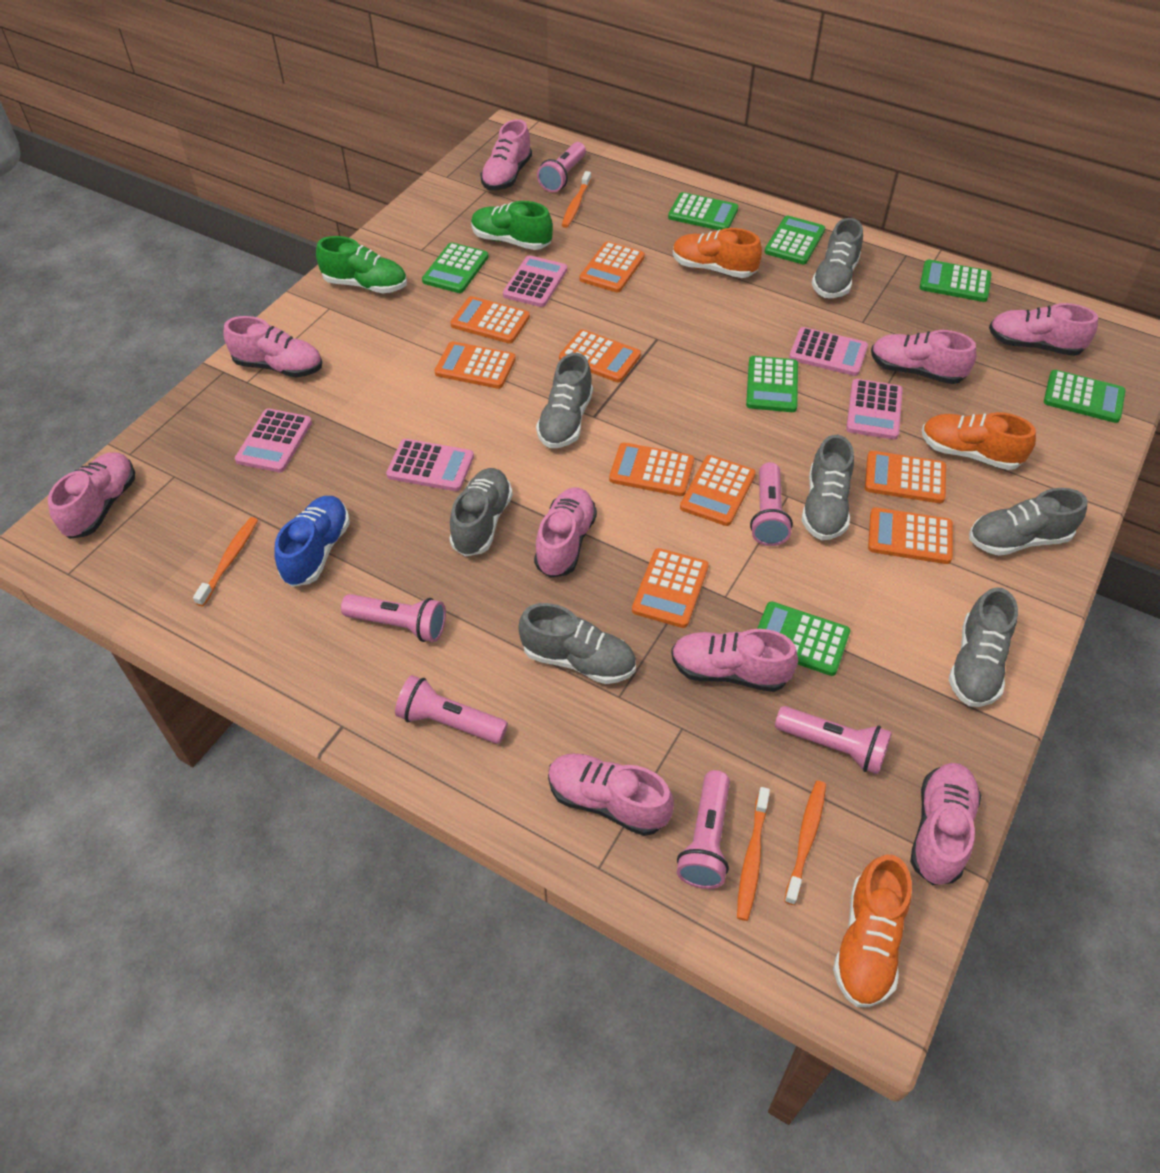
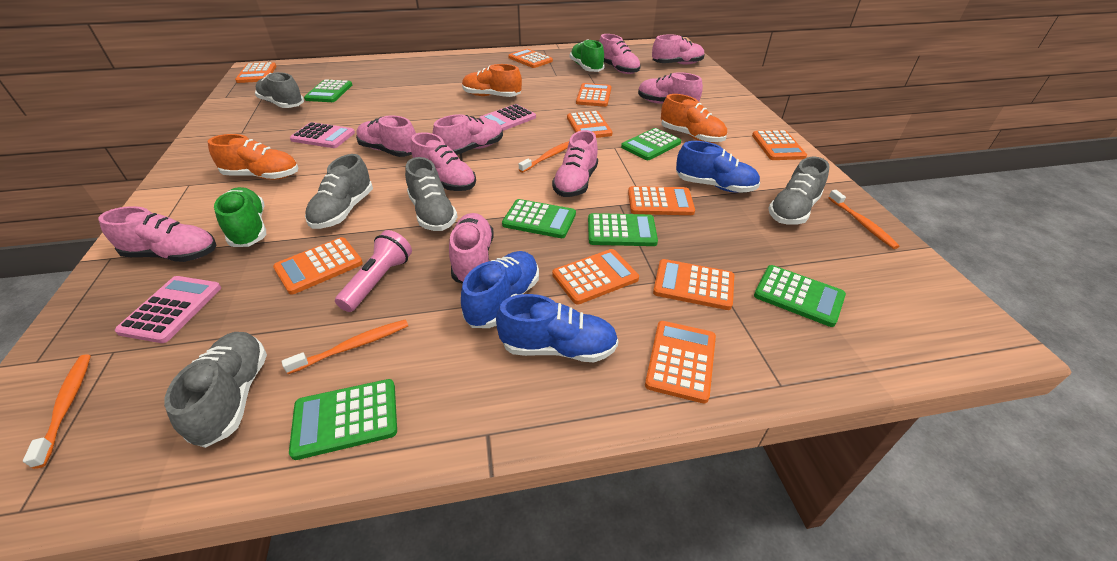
blue shoe: 1 -> 3
green calculator: 7 -> 6
grey shoe: 7 -> 5
orange calculator: 9 -> 10
pink calculator: 5 -> 3
pink flashlight: 6 -> 1

